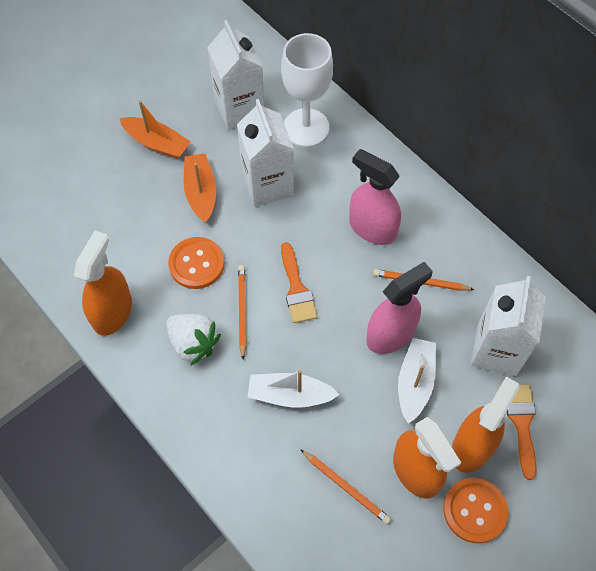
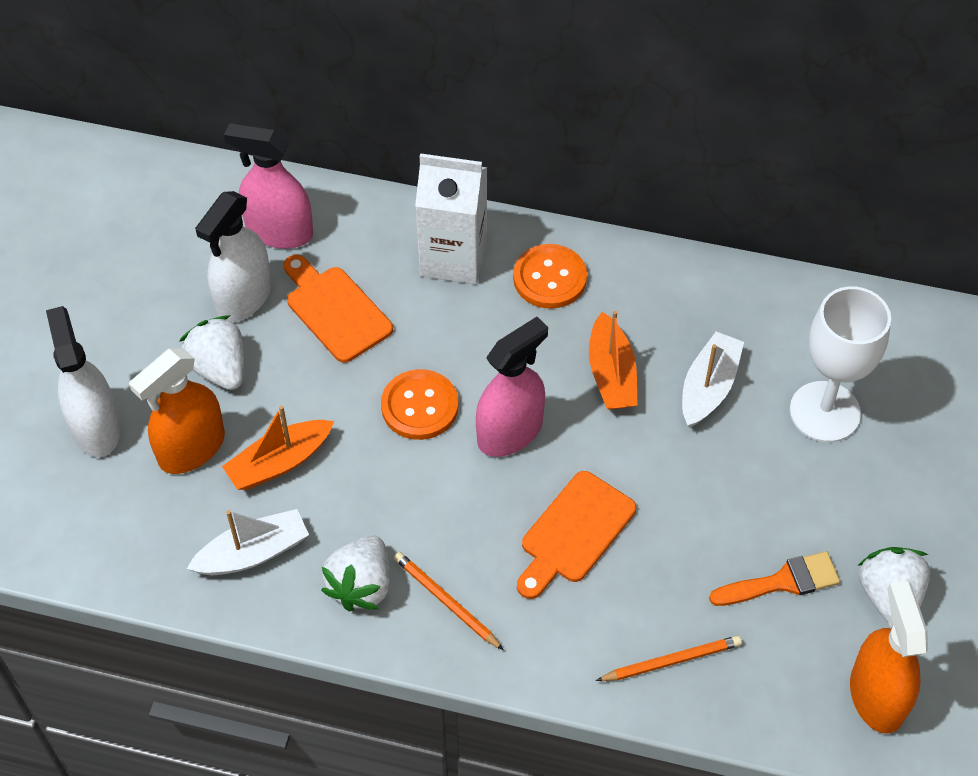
orange brush: 2 -> 1
orange cutting board: 0 -> 2
orange pencil: 3 -> 2
orange spray bottle: 3 -> 2
white carton: 3 -> 1
white spray bottle: 0 -> 2
white strawberry: 1 -> 3

